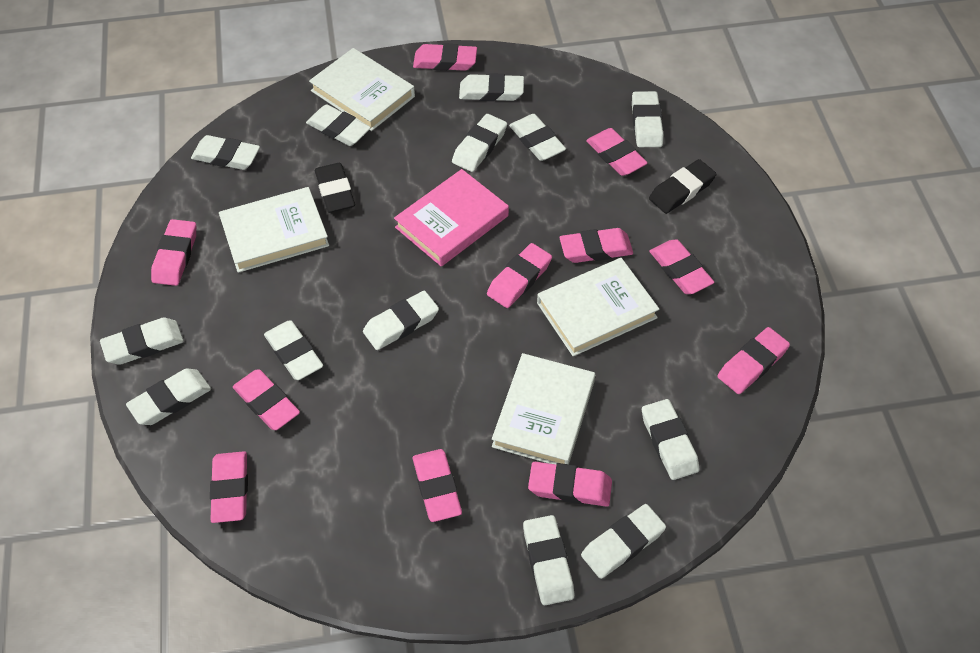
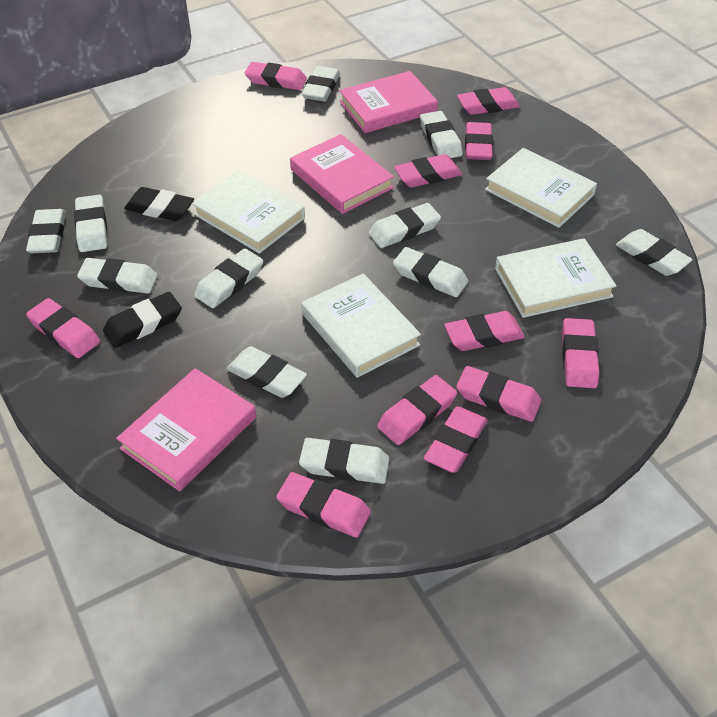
pink book: 1 -> 3
white eraser: 13 -> 11

